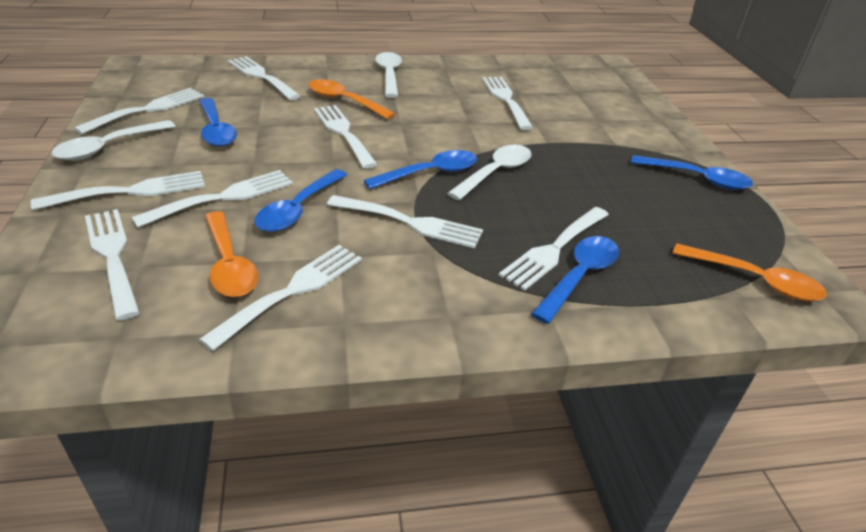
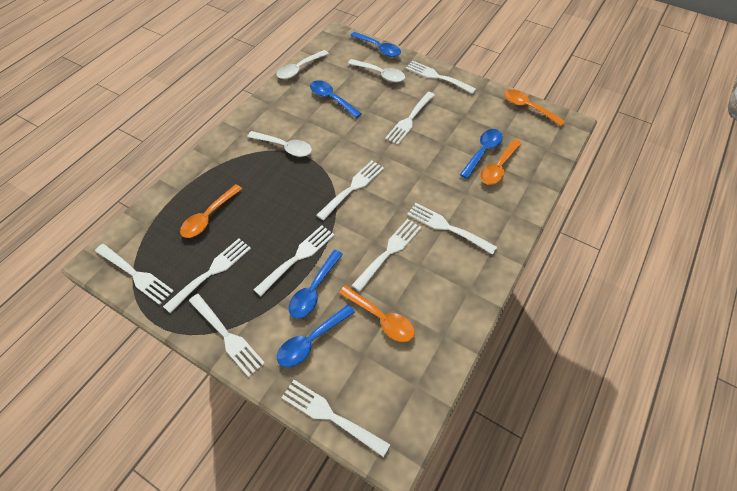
orange spoon: 3 -> 4

